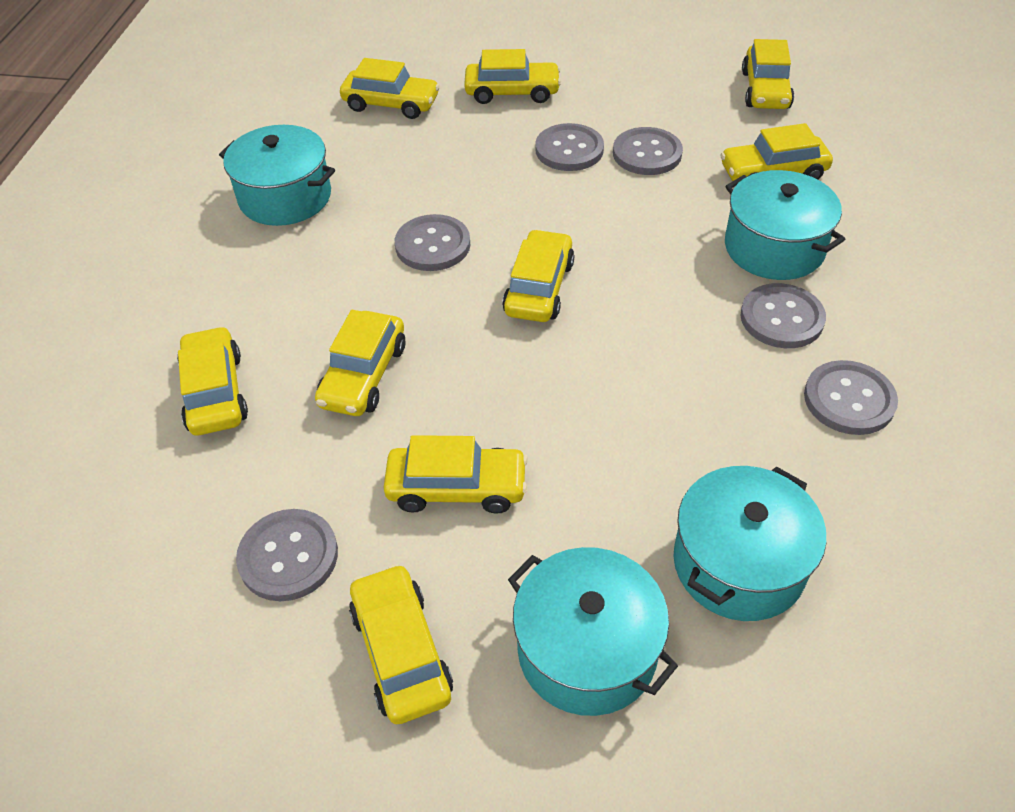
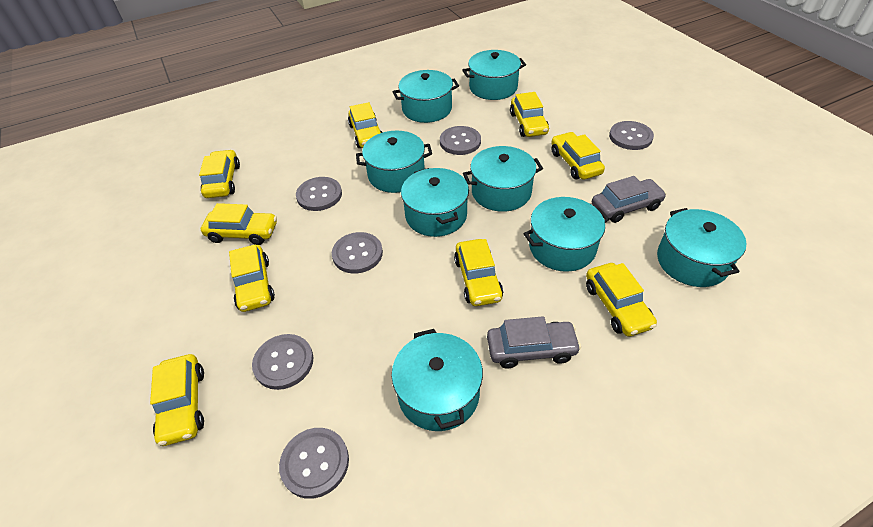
grey car: 0 -> 2
turquoise pot: 4 -> 8

